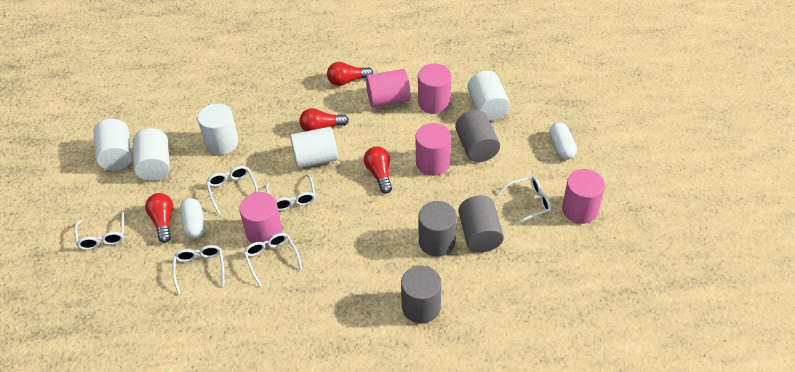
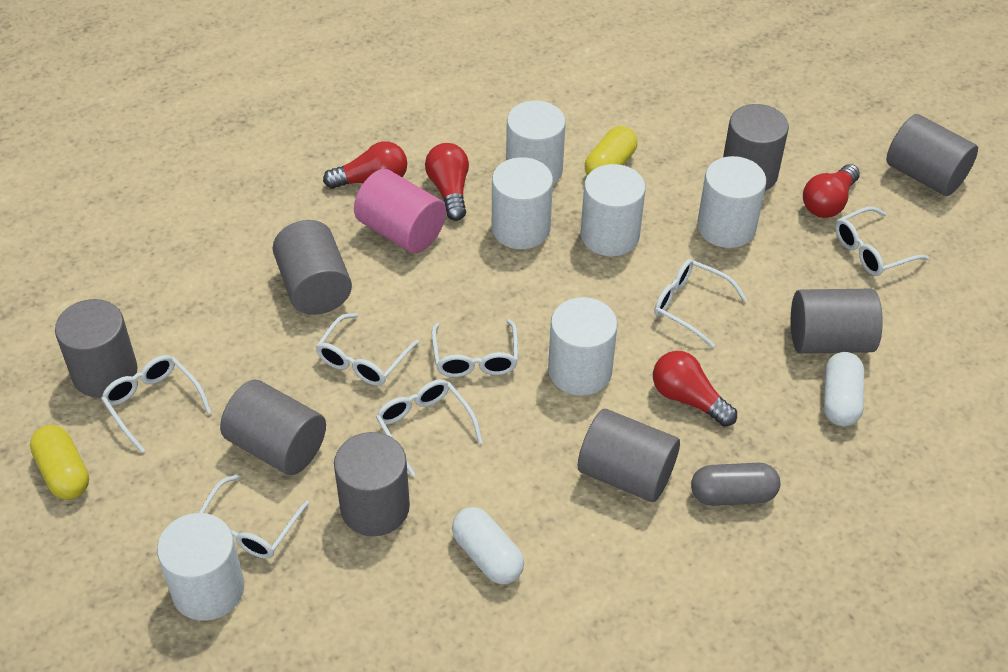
grey capsule: 0 -> 1
grey cylinder: 4 -> 8
pink cylinder: 5 -> 1
white cylinder: 5 -> 6
white glasses: 6 -> 7
yellow capsule: 0 -> 2

